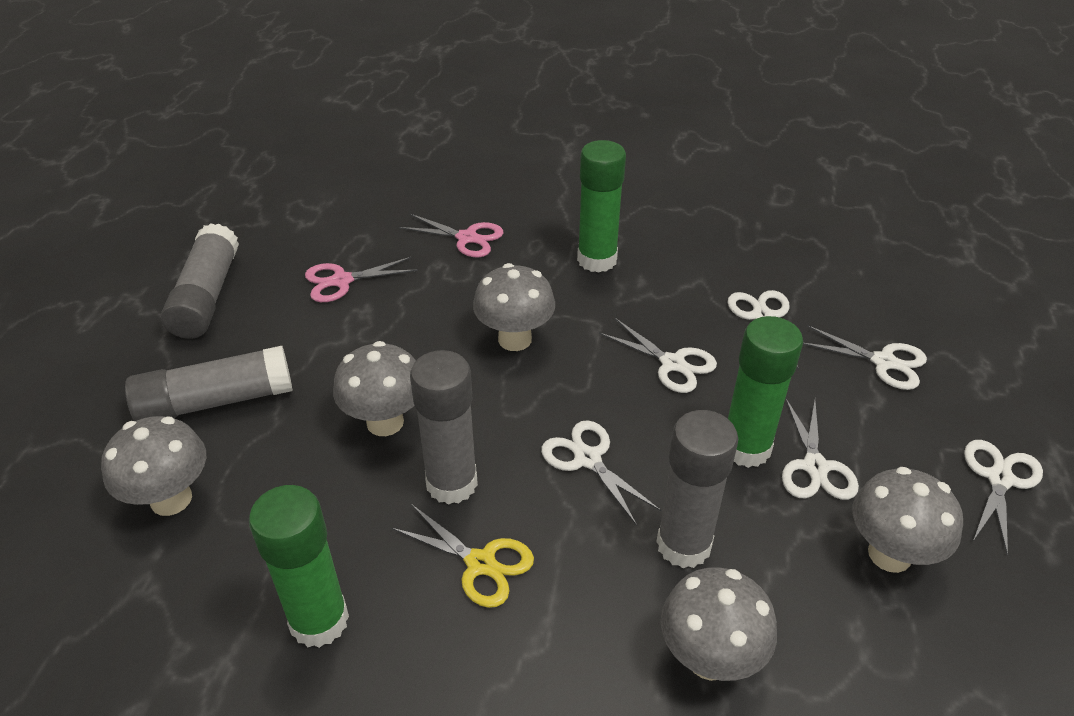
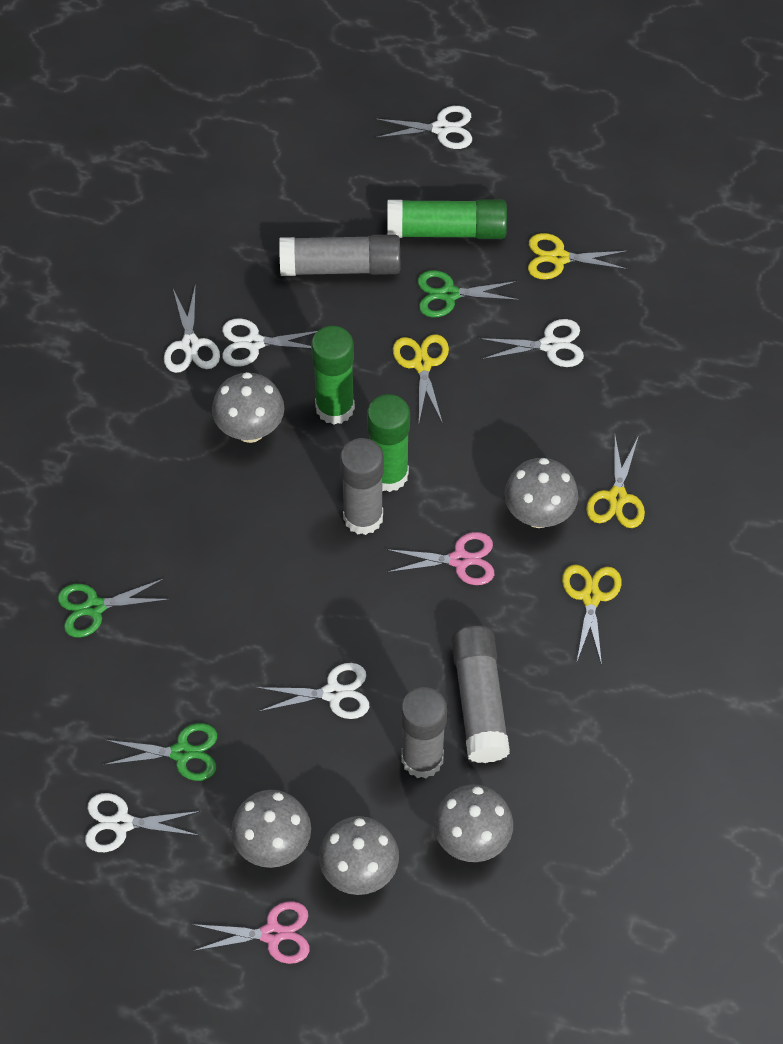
green scissors: 0 -> 3
yellow scissors: 1 -> 4

